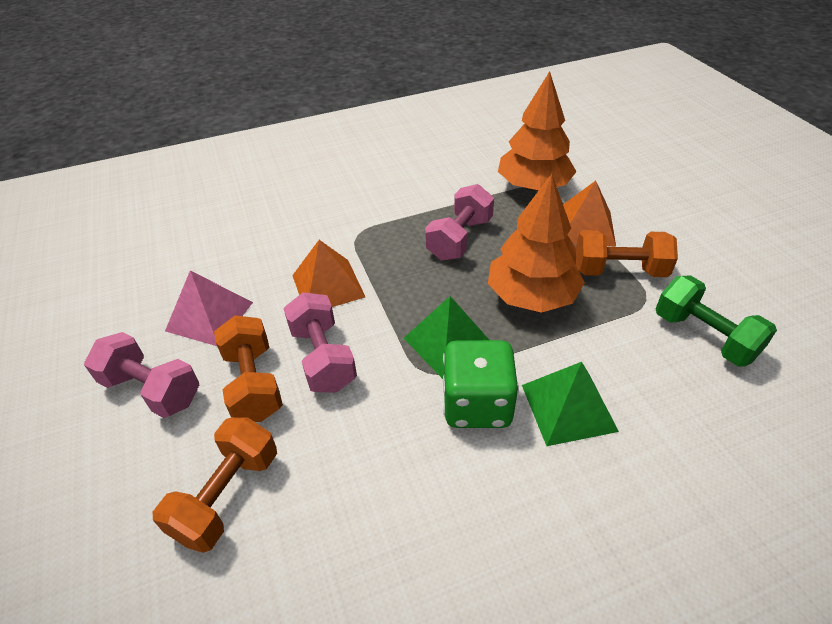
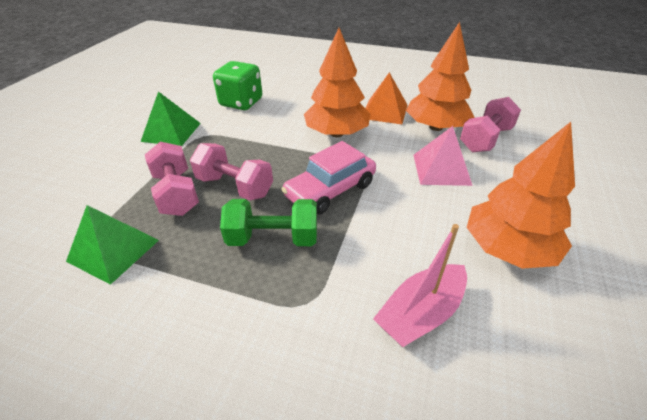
orange dumbbell: 3 -> 0
orange pyramid: 2 -> 1
orange tree: 2 -> 3
pink boat: 0 -> 1
pink car: 0 -> 1

